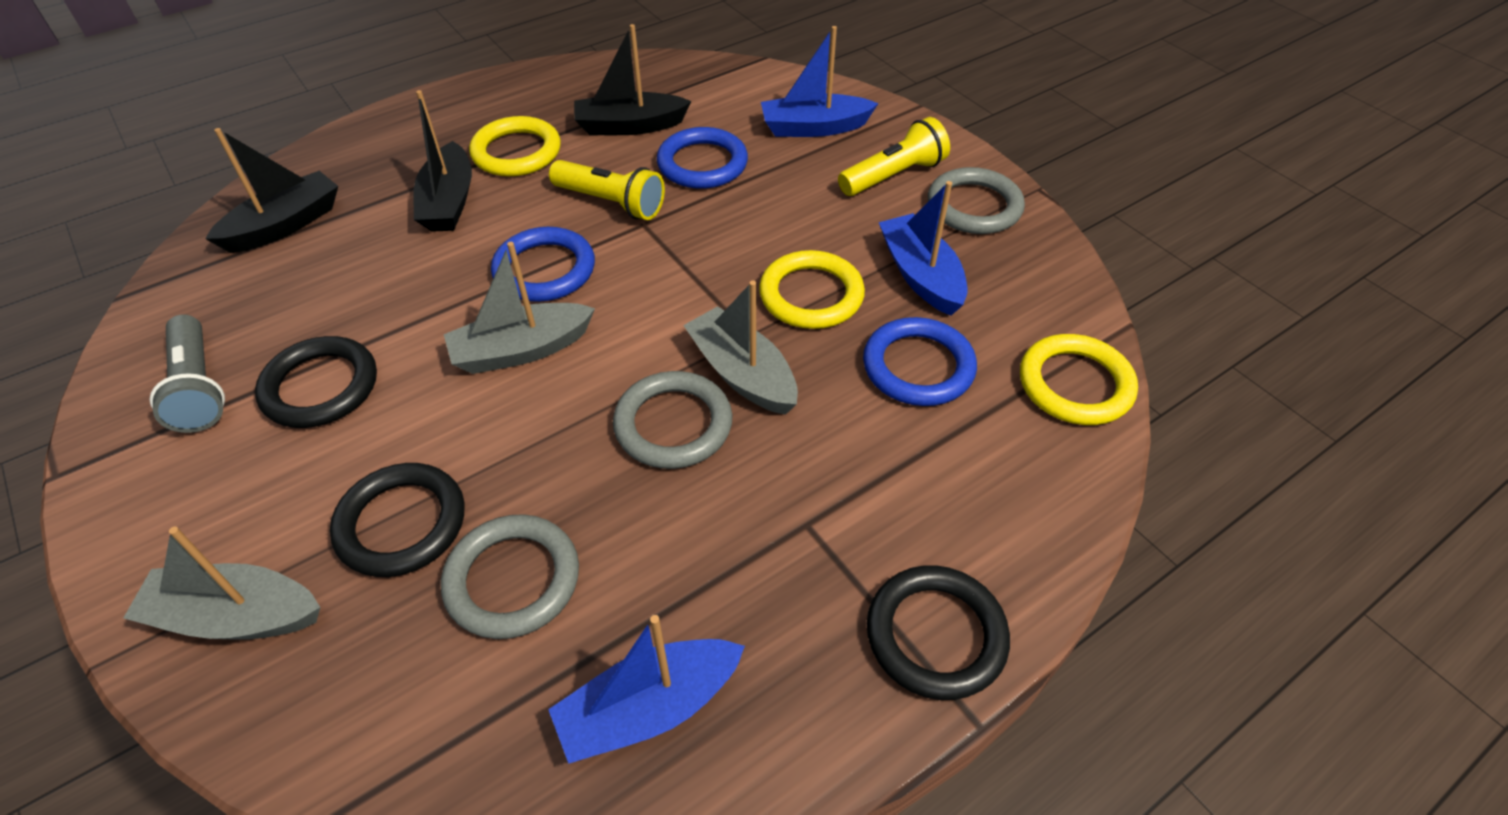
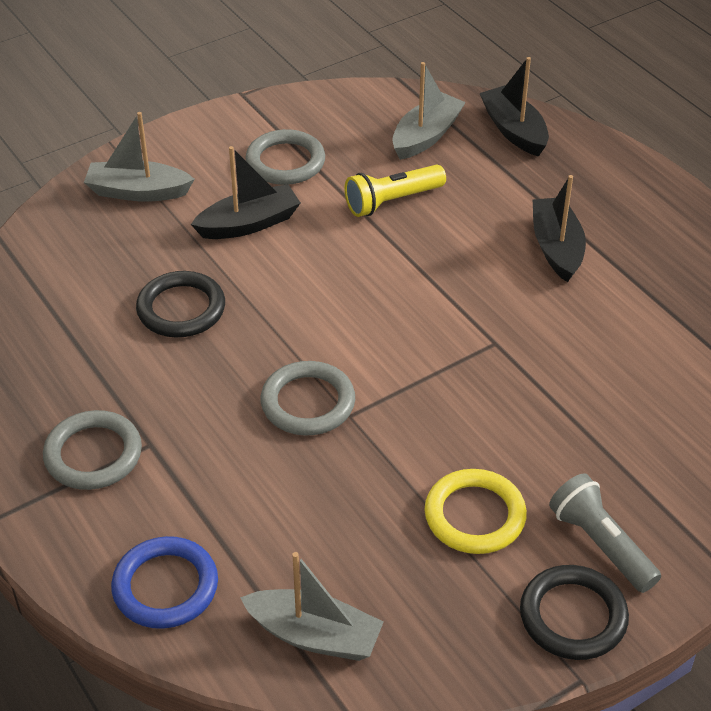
black ring: 3 -> 2
blue boat: 3 -> 0
blue ring: 3 -> 1
yellow flashlight: 2 -> 1
yellow ring: 3 -> 1

